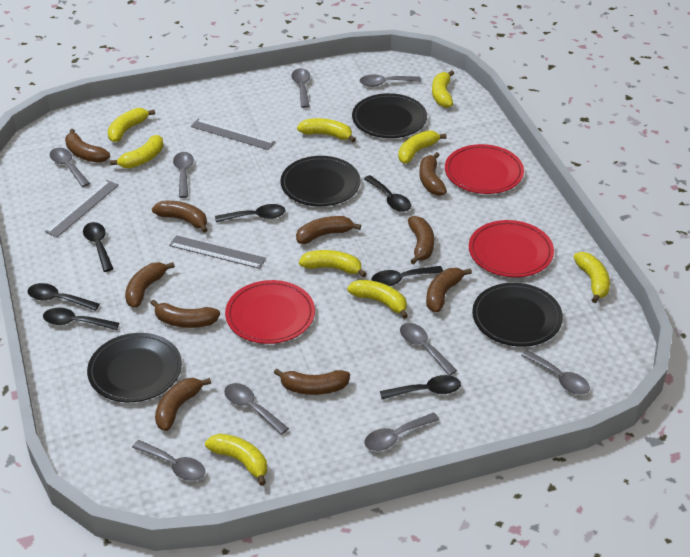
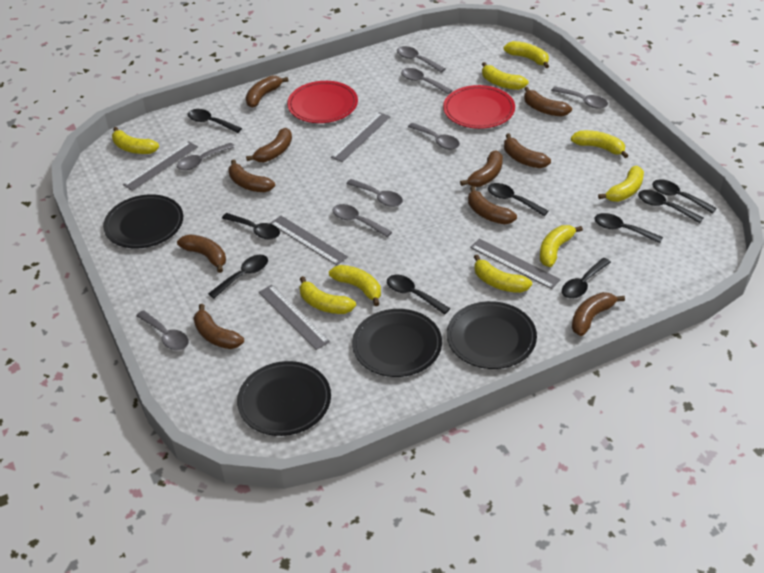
black spoon: 7 -> 9
grey ruler: 3 -> 5
grey spoon: 9 -> 8
red plate: 3 -> 2

